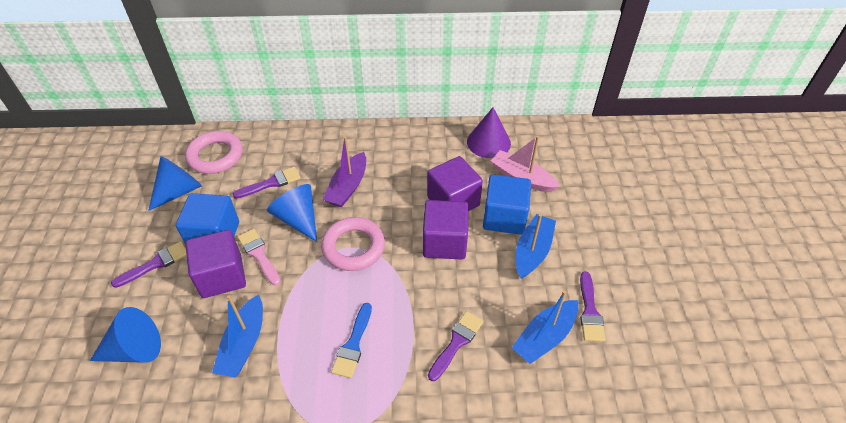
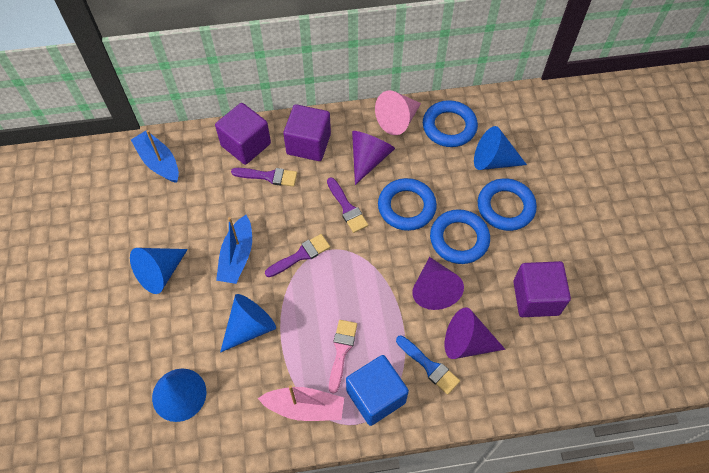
blue boat: 3 -> 2
blue cone: 3 -> 4
blue cube: 2 -> 1
blue ring: 0 -> 4
pink cone: 0 -> 1
pink ring: 2 -> 0
purple boat: 1 -> 0
purple brush: 4 -> 3
purple cone: 1 -> 3

